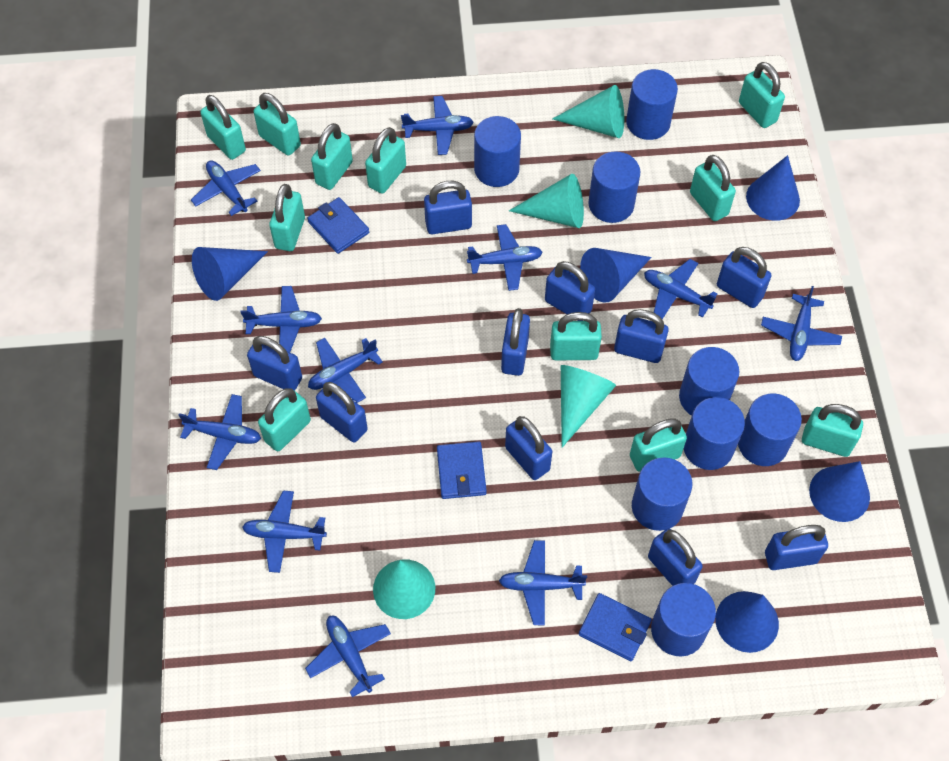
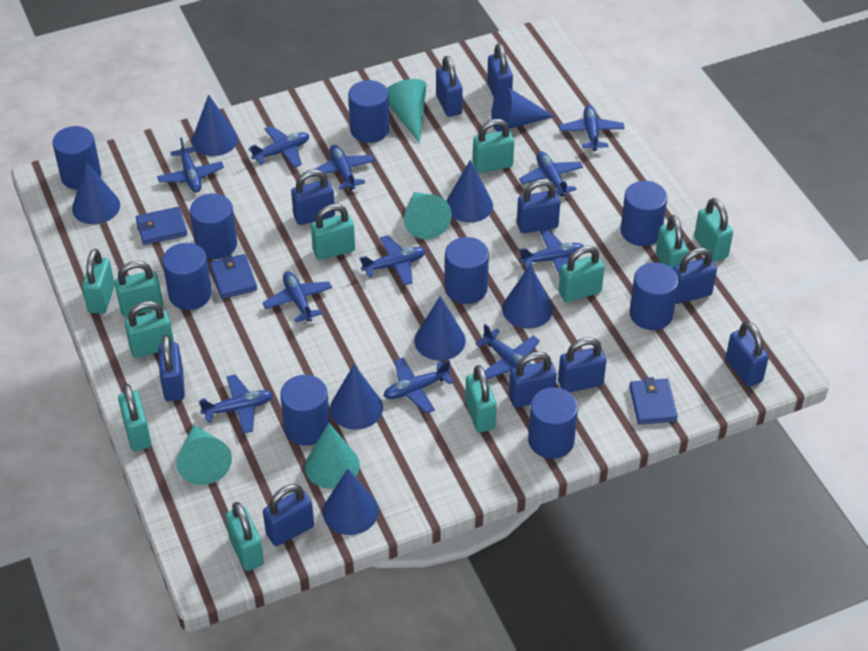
blue cone: 5 -> 8
blue cylinder: 8 -> 9

